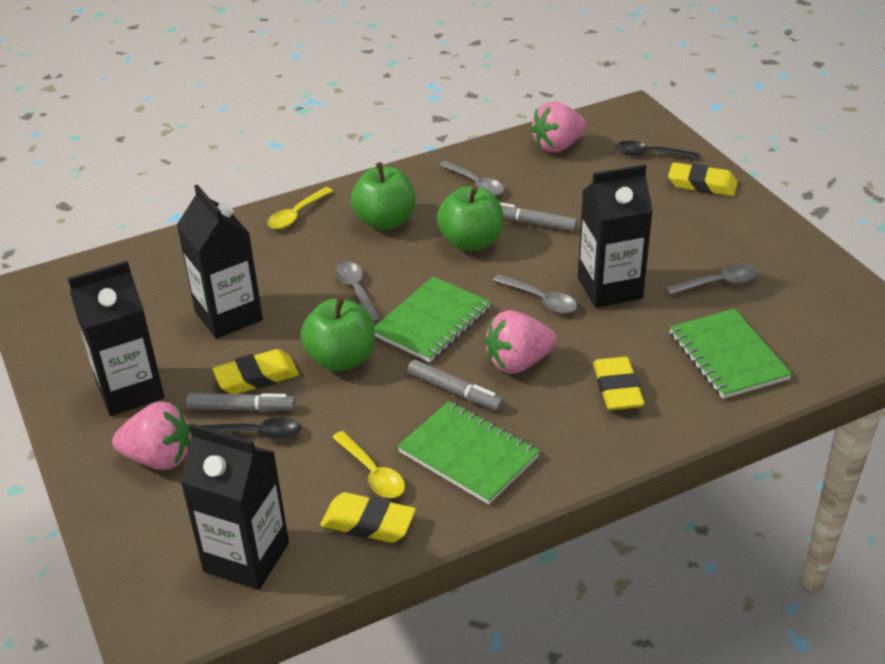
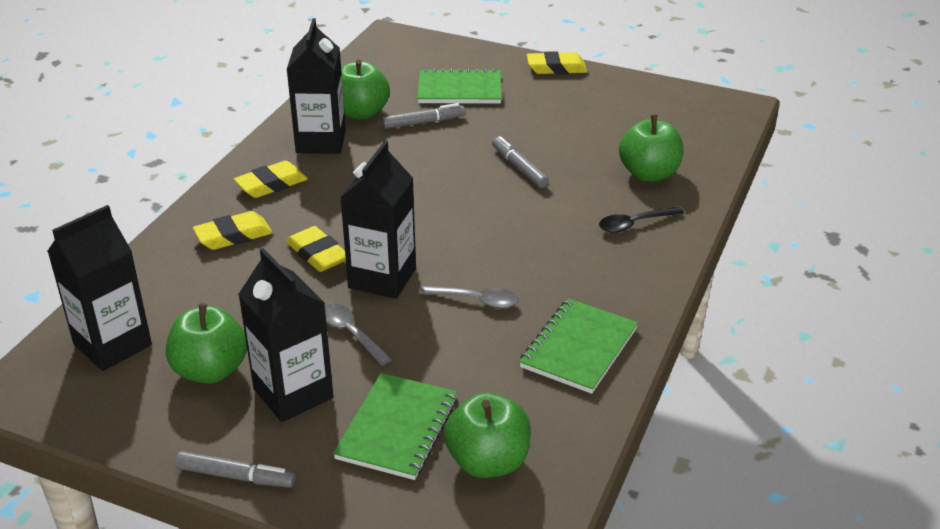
black spoon: 2 -> 1
green apple: 3 -> 4
grey spoon: 4 -> 2
pink strawberry: 3 -> 0
yellow spoon: 2 -> 0

